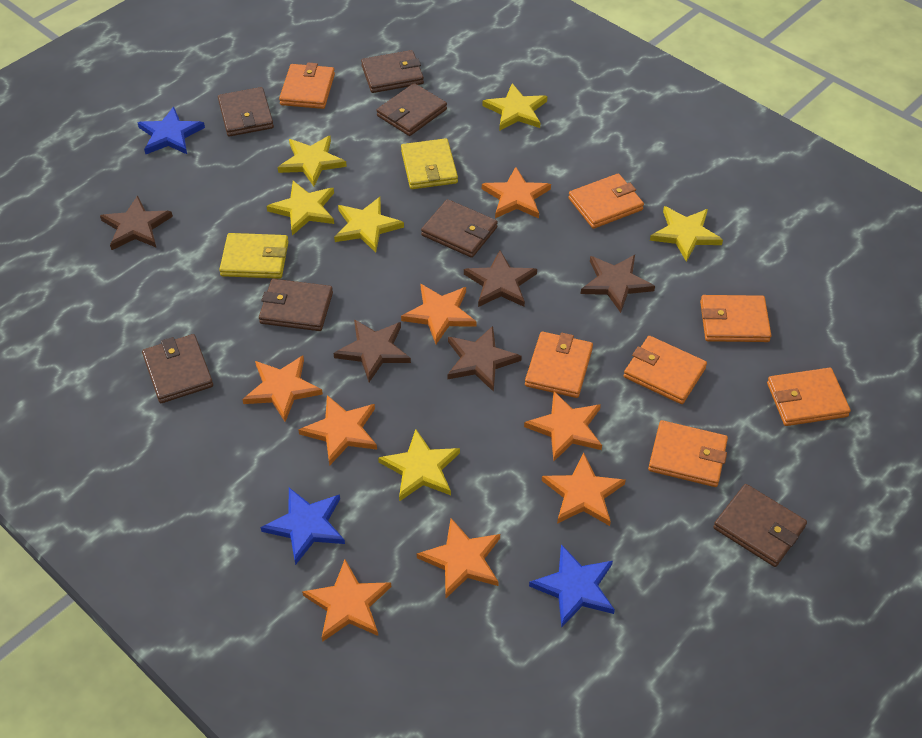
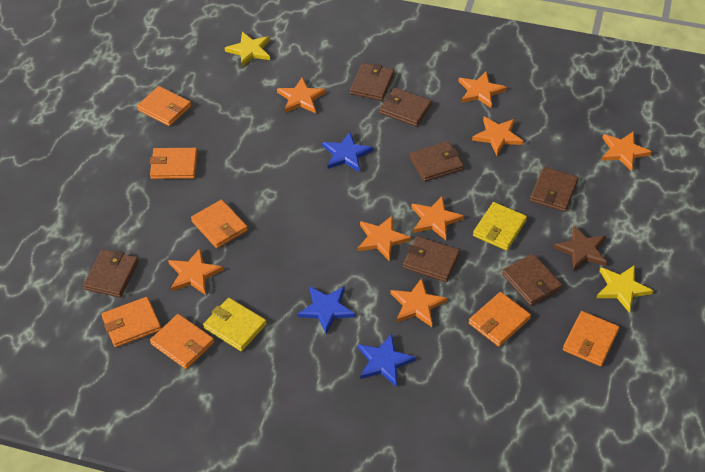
brown star: 5 -> 1
yellow star: 6 -> 2

